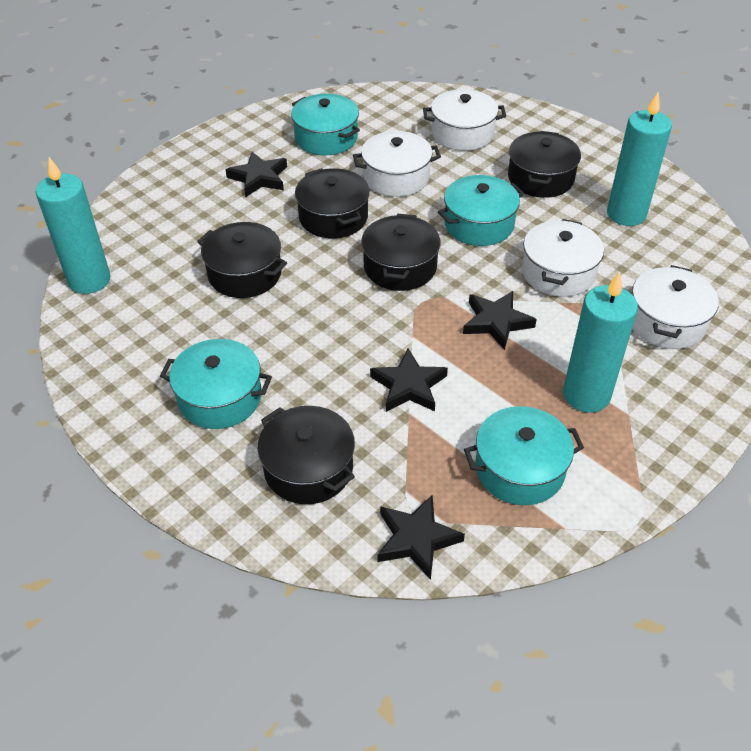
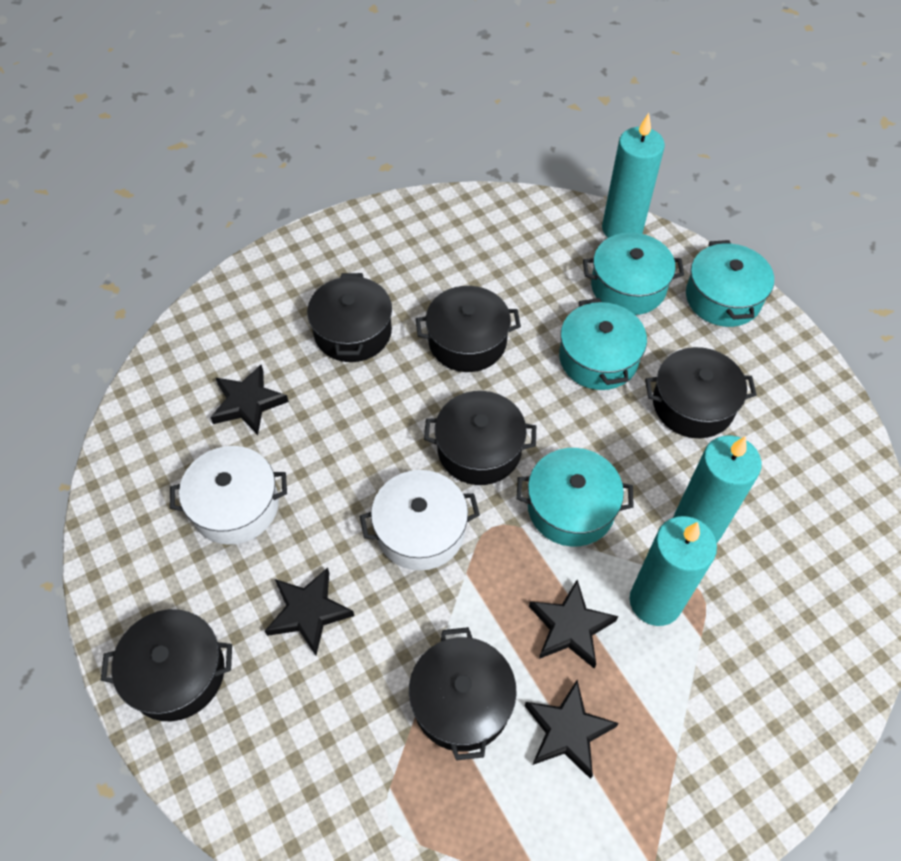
black pot: 5 -> 6
white pot: 4 -> 2

